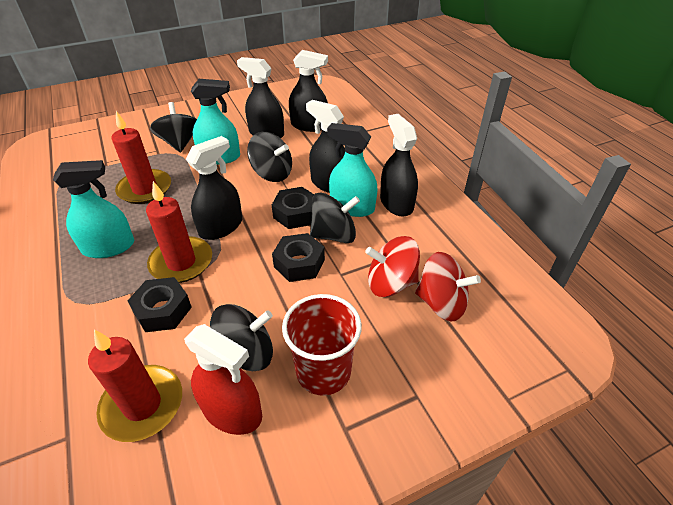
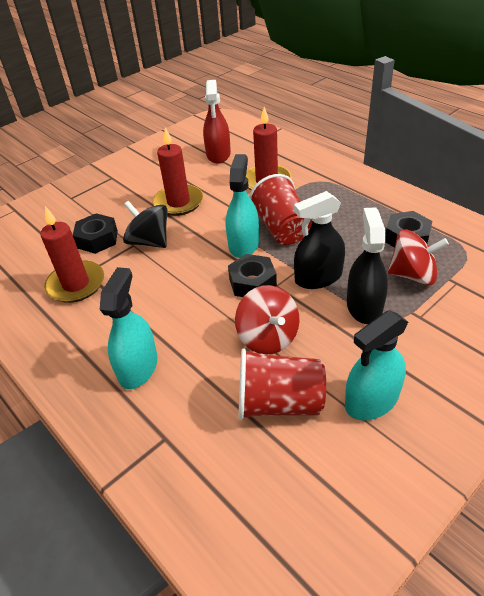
black spinning top: 4 -> 1
black spray bottle: 5 -> 2
red cup: 1 -> 2

